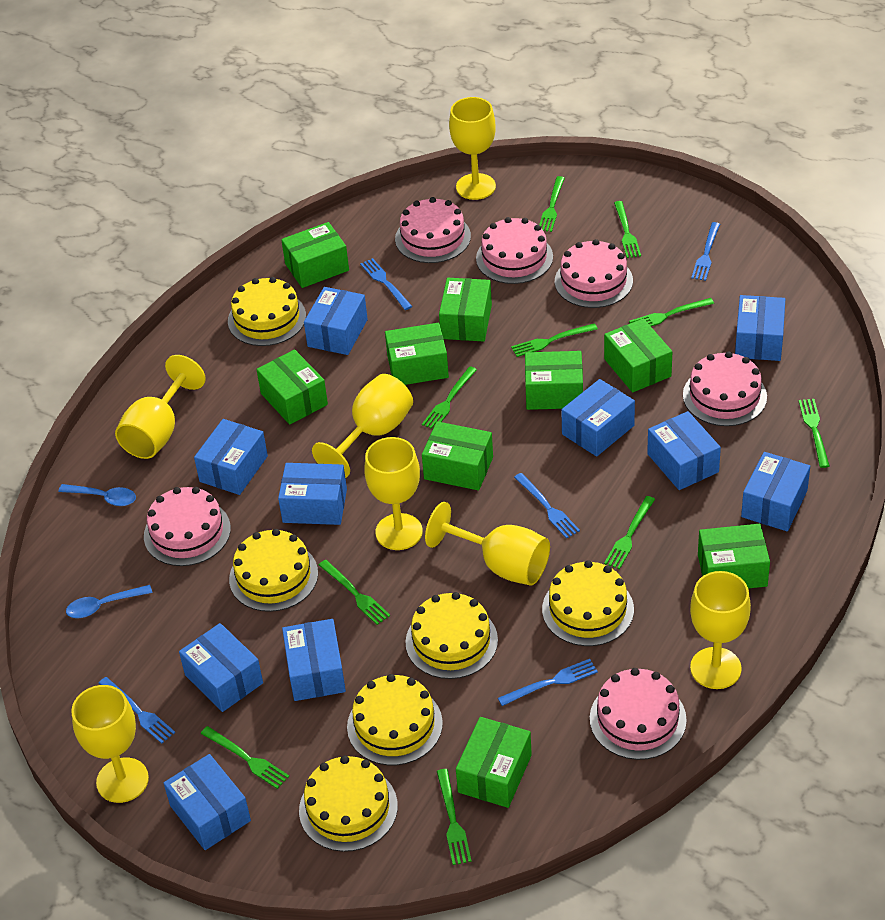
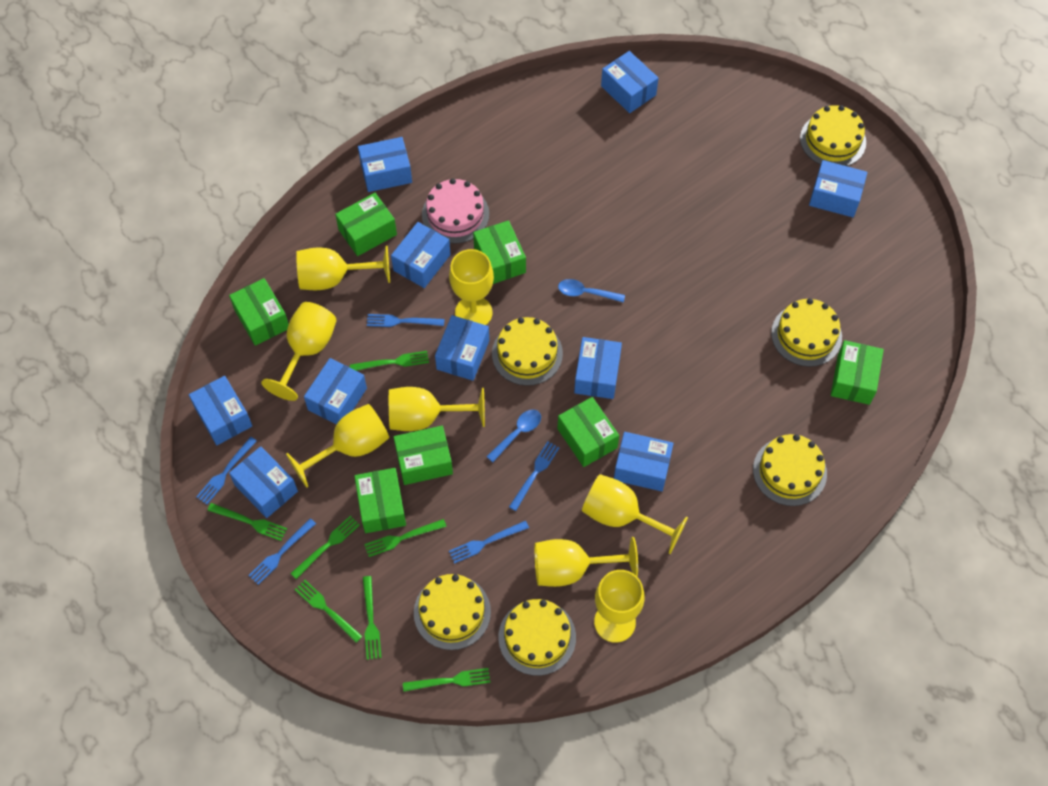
green box: 9 -> 7
green fork: 10 -> 7
pink cake: 6 -> 1
yellow goblet: 7 -> 8

